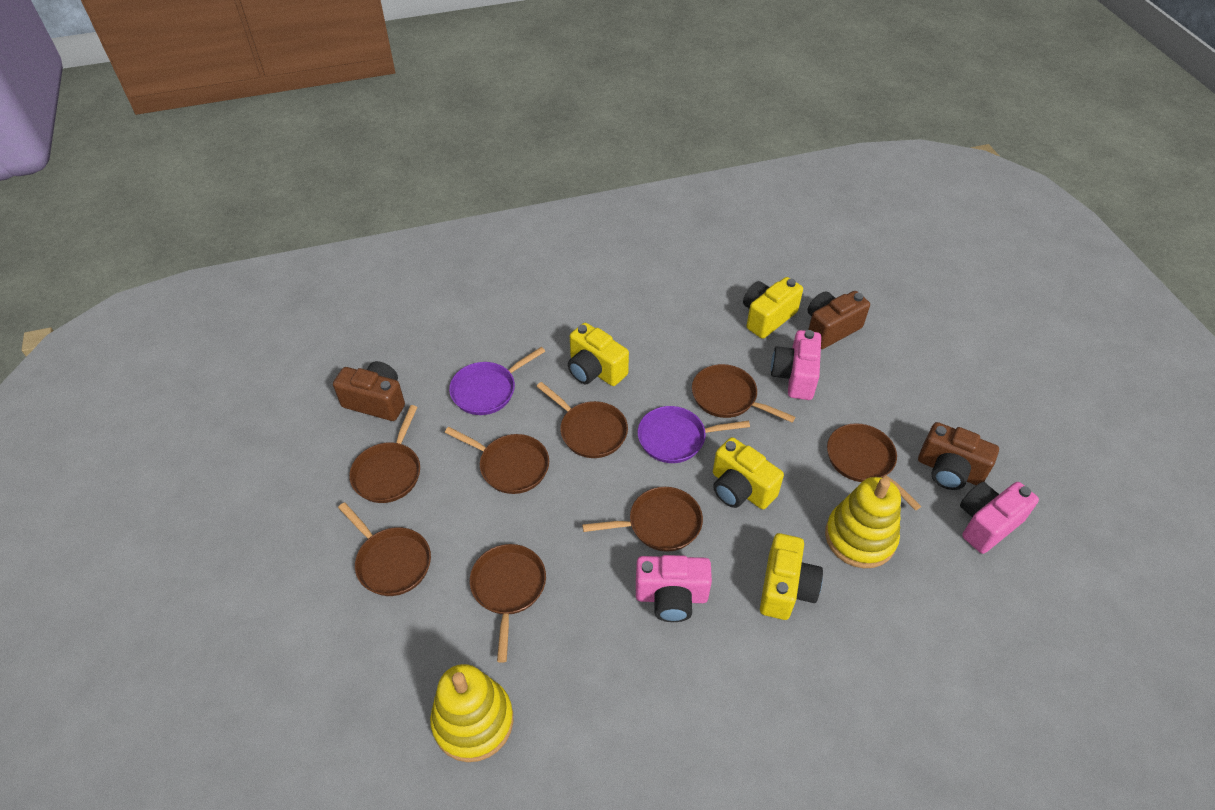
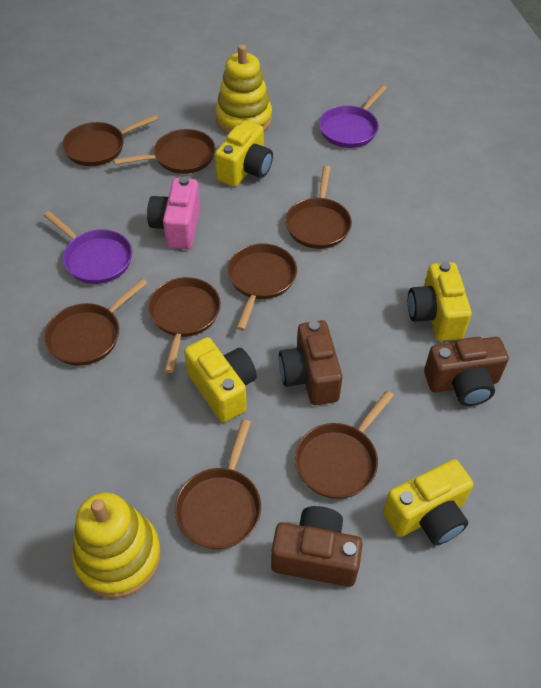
pink camera: 3 -> 1

